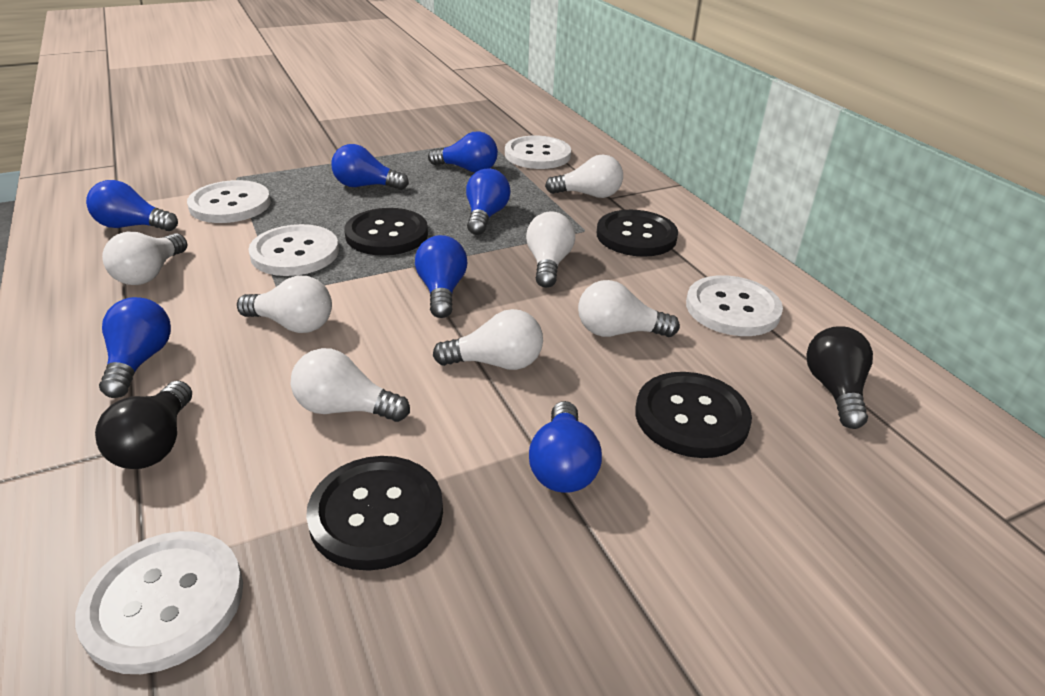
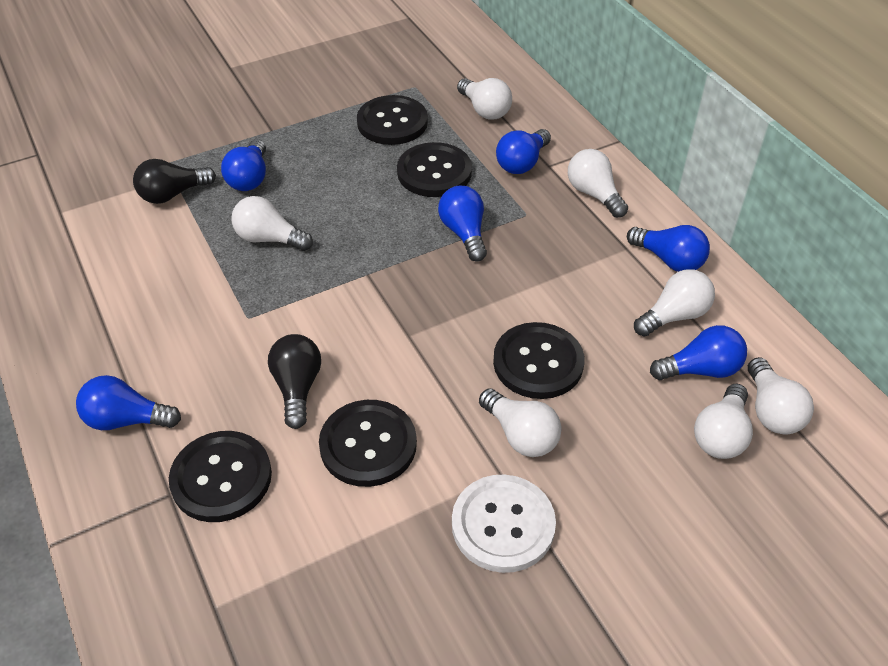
black button: 4 -> 5
blue light bulb: 7 -> 6
white button: 5 -> 1

